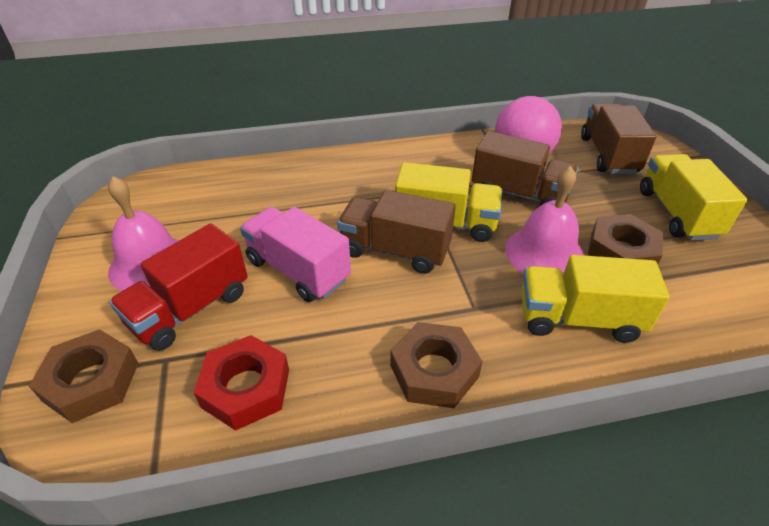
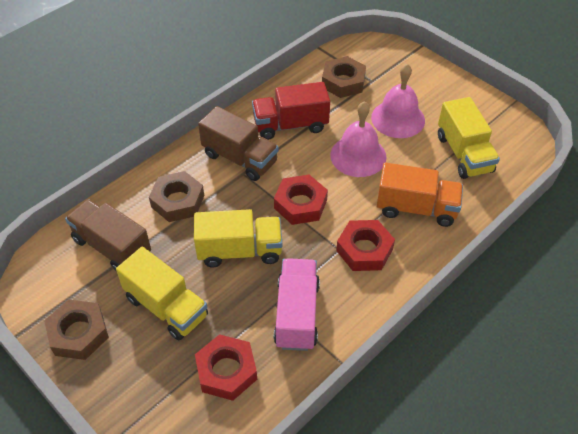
brown truck: 3 -> 2
orange truck: 0 -> 1
pink ball: 1 -> 0
red nut: 1 -> 3

